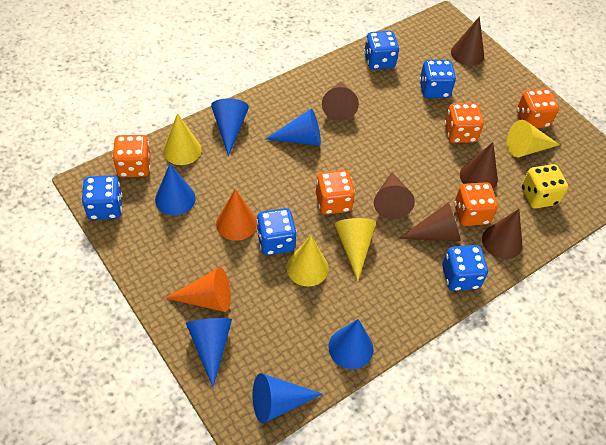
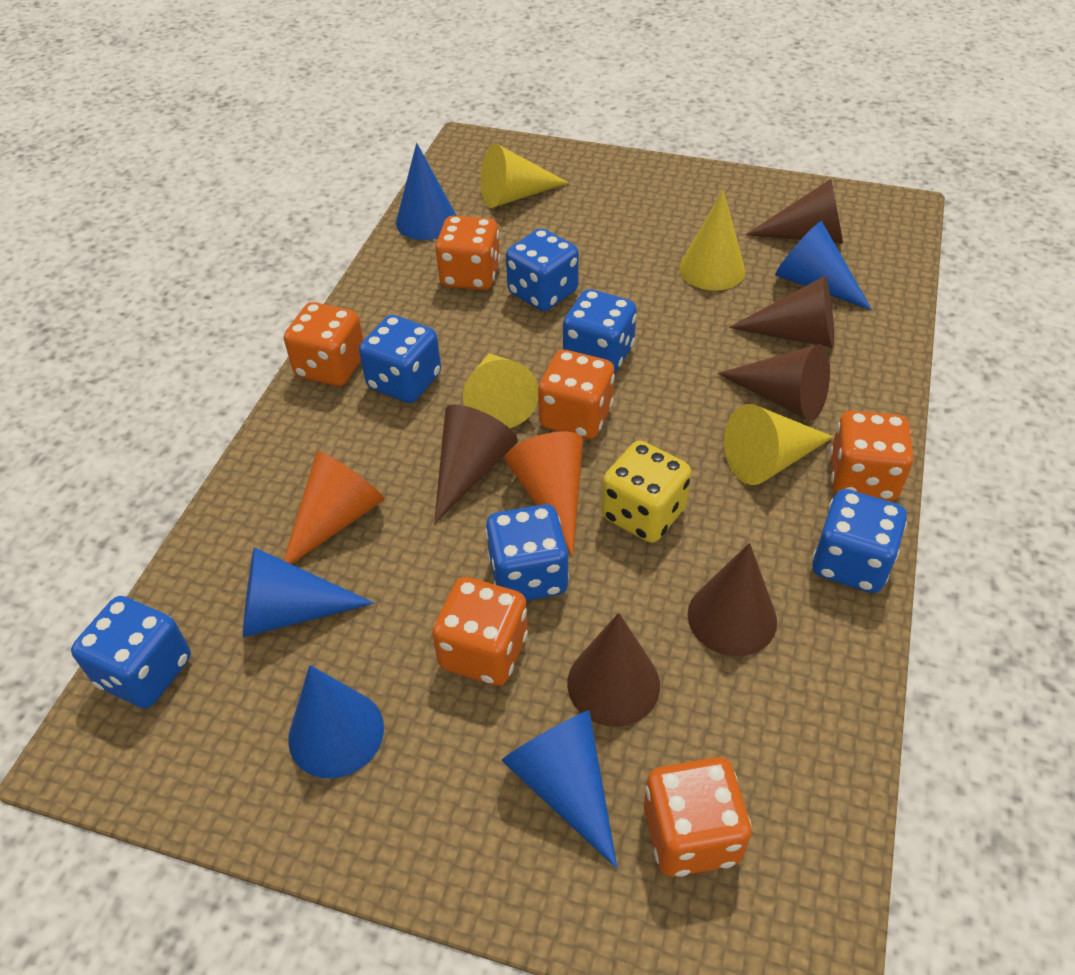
blue cone: 6 -> 5
blue dice: 5 -> 6
orange dice: 5 -> 6

